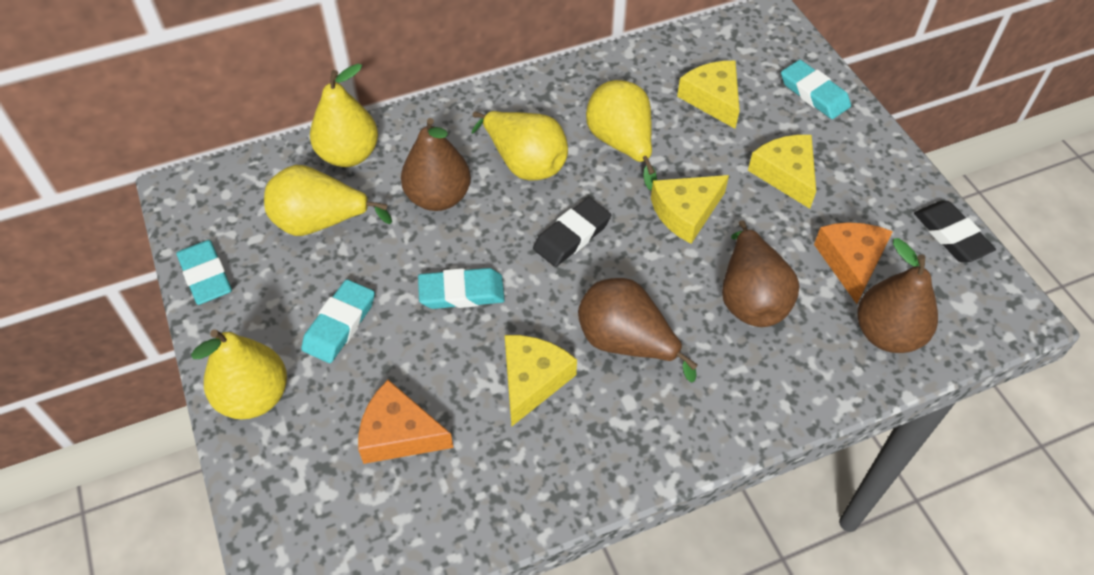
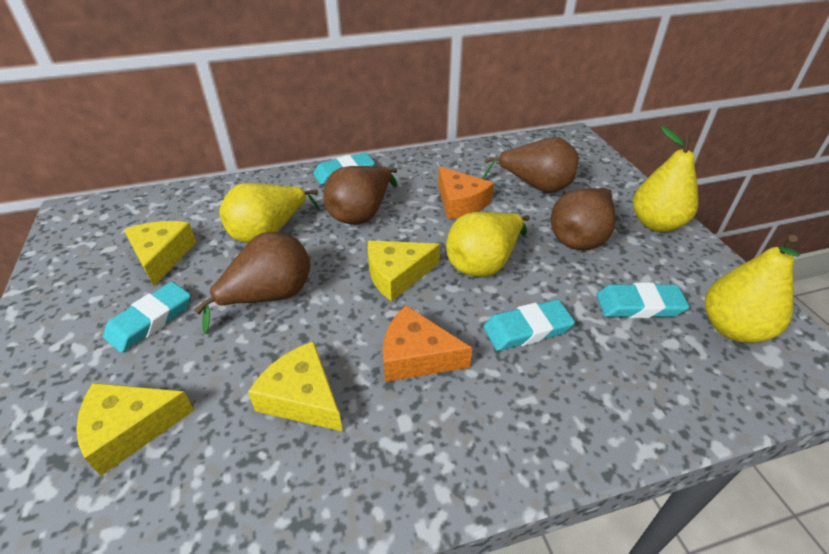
black eraser: 2 -> 0
yellow pear: 5 -> 4

